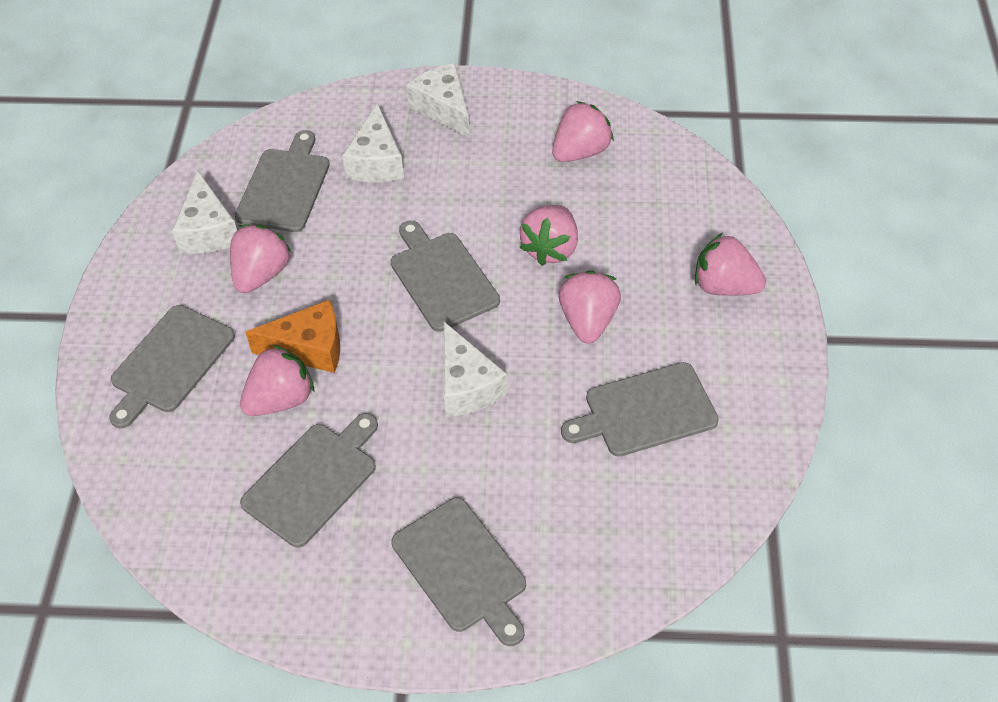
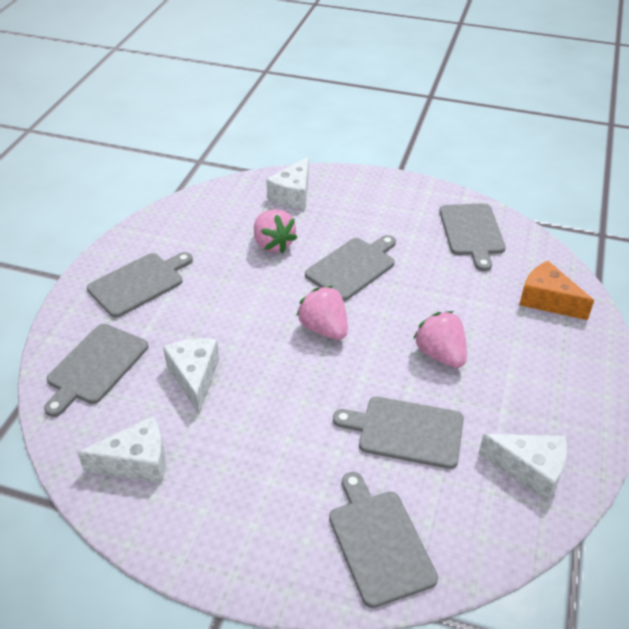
pink strawberry: 6 -> 3

